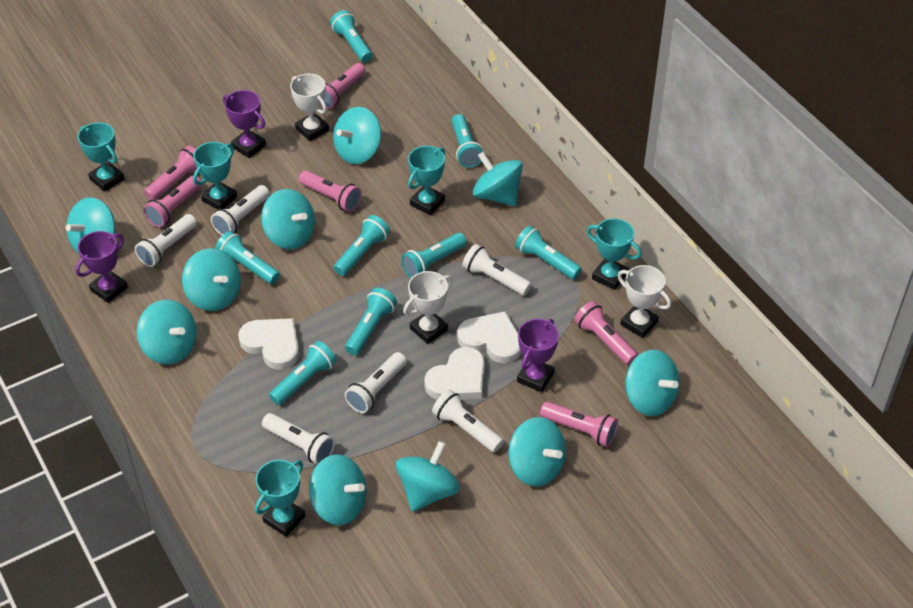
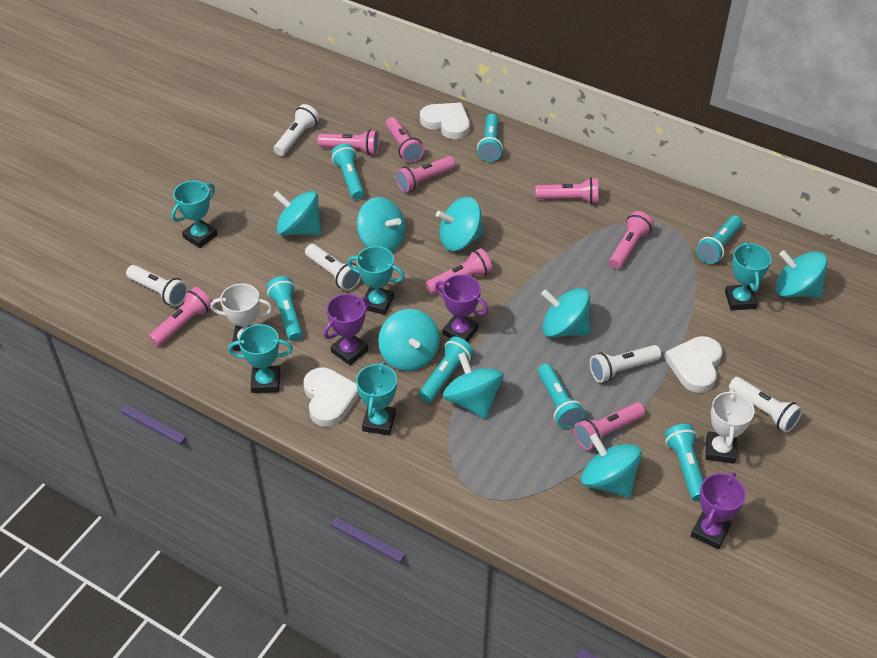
pink flashlight: 6 -> 8
turquoise flashlight: 8 -> 7
turquoise spinning top: 10 -> 8
white flashlight: 6 -> 5
white trophy: 3 -> 2

